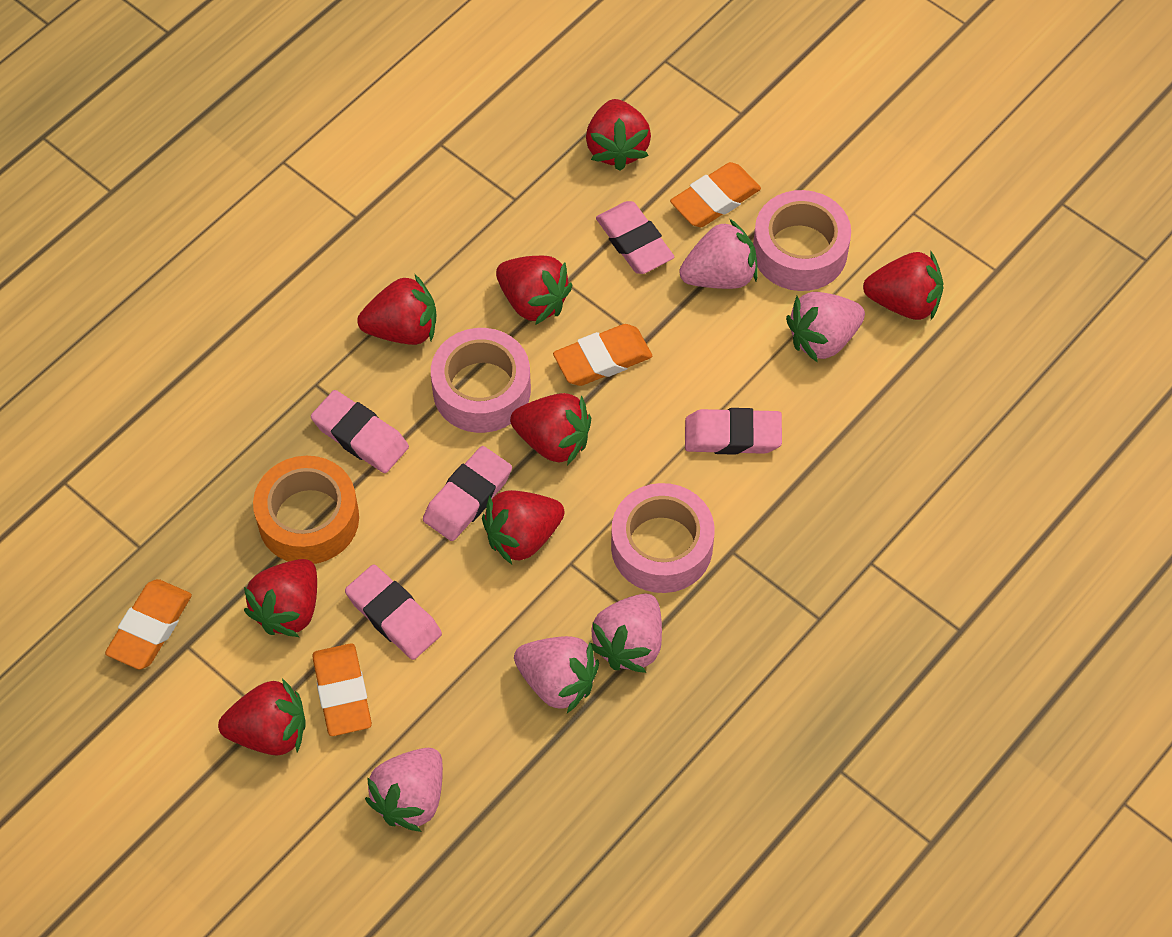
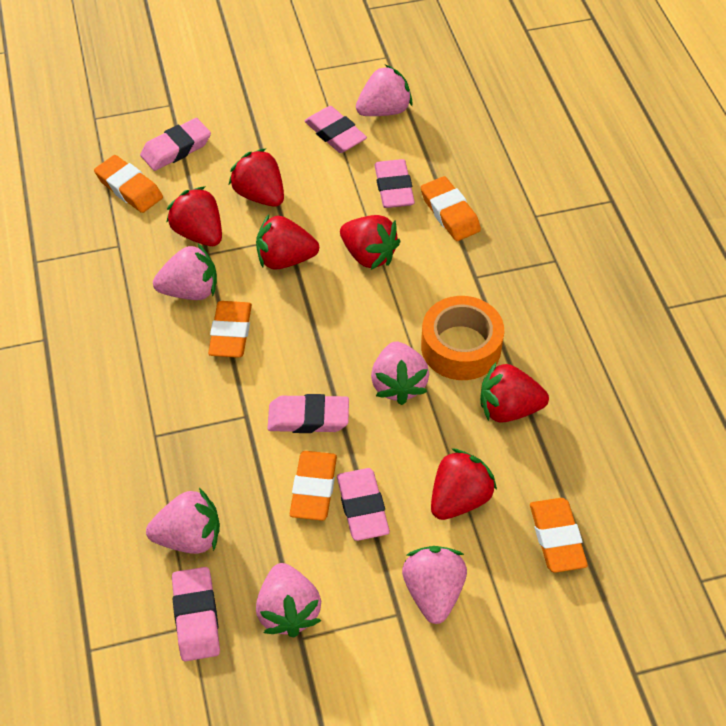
orange eraser: 4 -> 5
pink eraser: 5 -> 6
pink strawberry: 5 -> 6
pink tape: 3 -> 0
red strawberry: 8 -> 6

